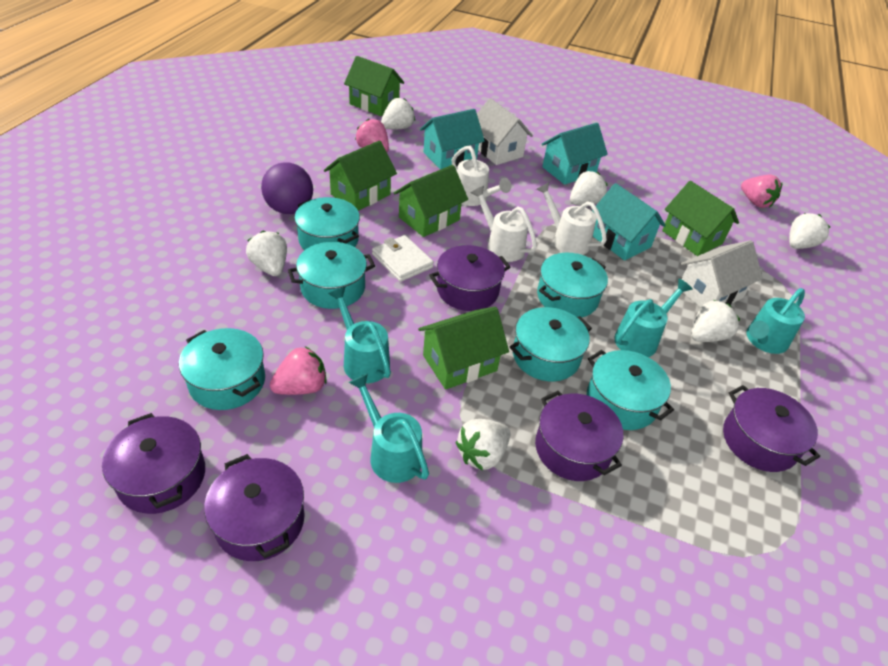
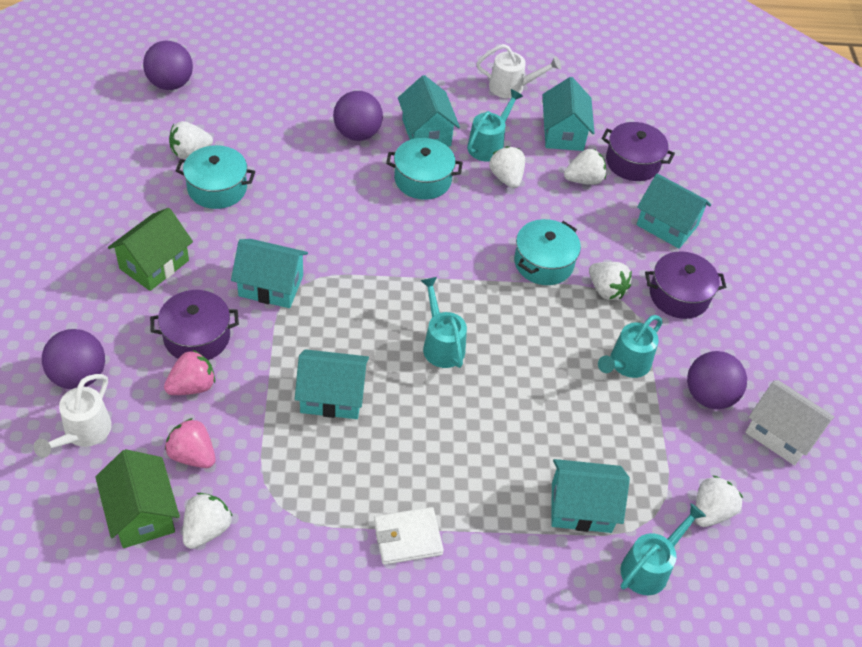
green house: 5 -> 2
pink strawberry: 3 -> 2
purple ball: 1 -> 4
purple pot: 5 -> 3
turquoise house: 3 -> 6
turquoise pot: 6 -> 3
white house: 2 -> 1
white watering can: 3 -> 2

